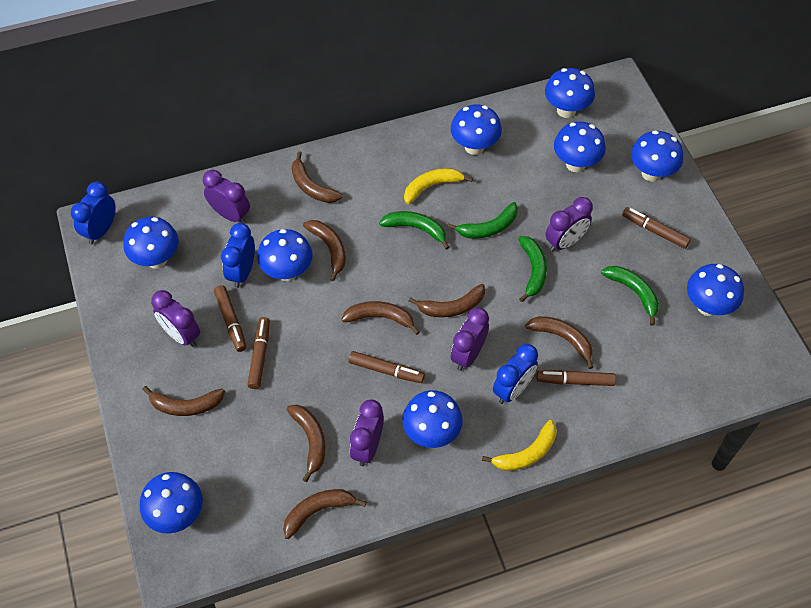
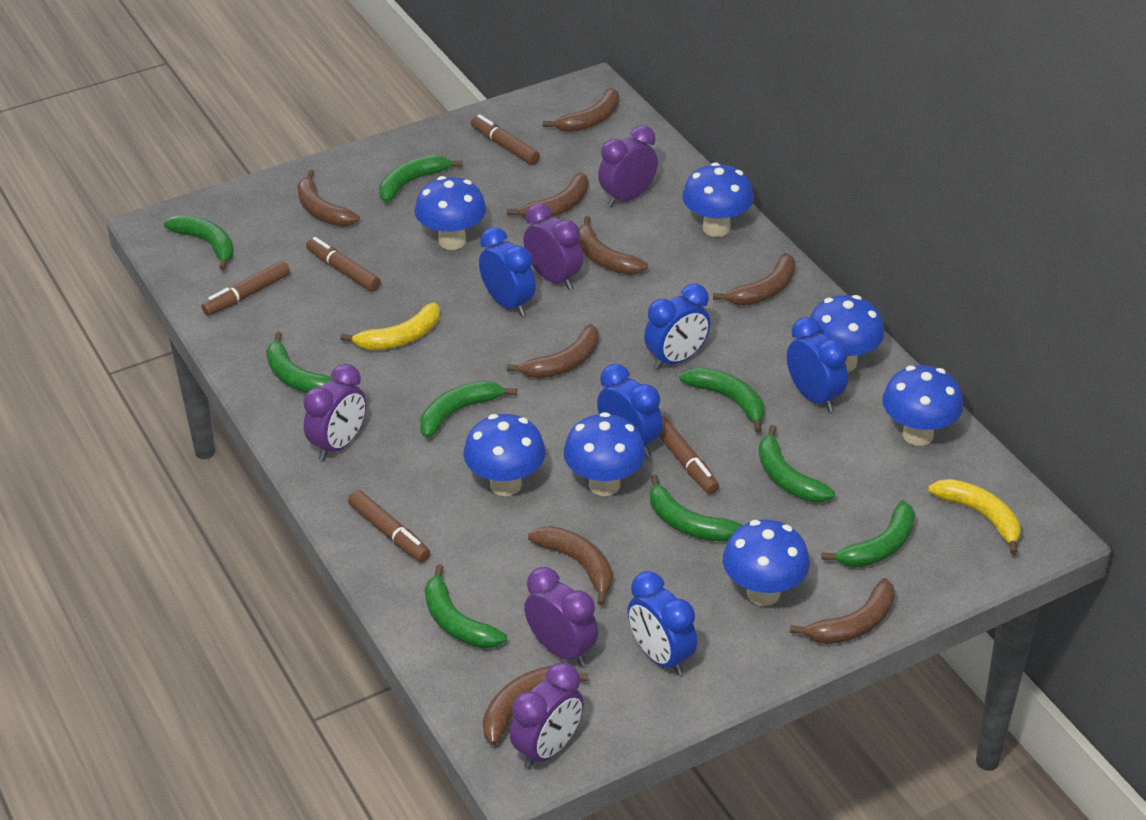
blue clock: 3 -> 5
blue mushroom: 9 -> 7
brown banana: 8 -> 9
green banana: 4 -> 9

